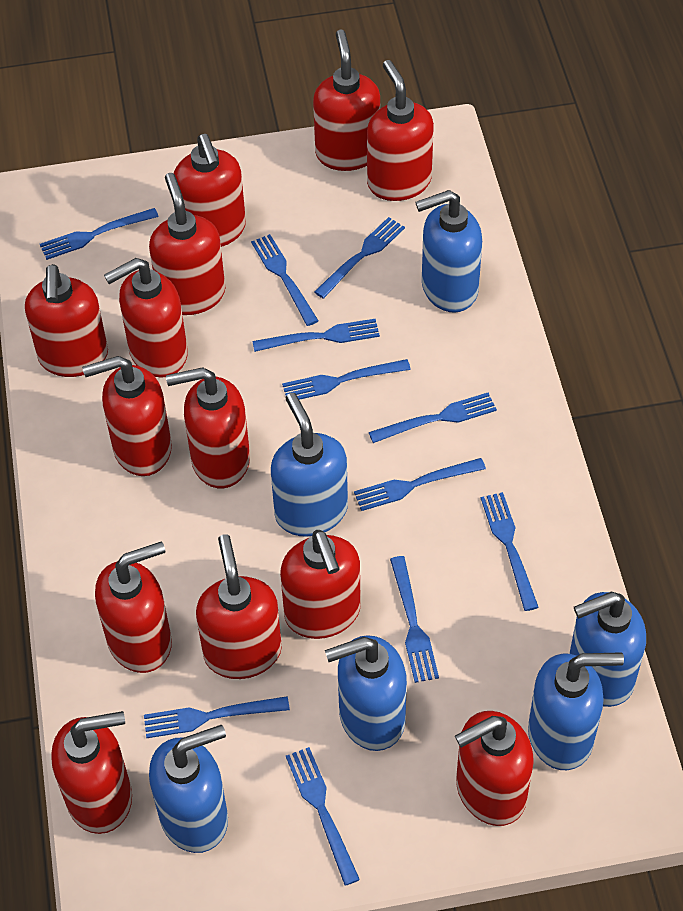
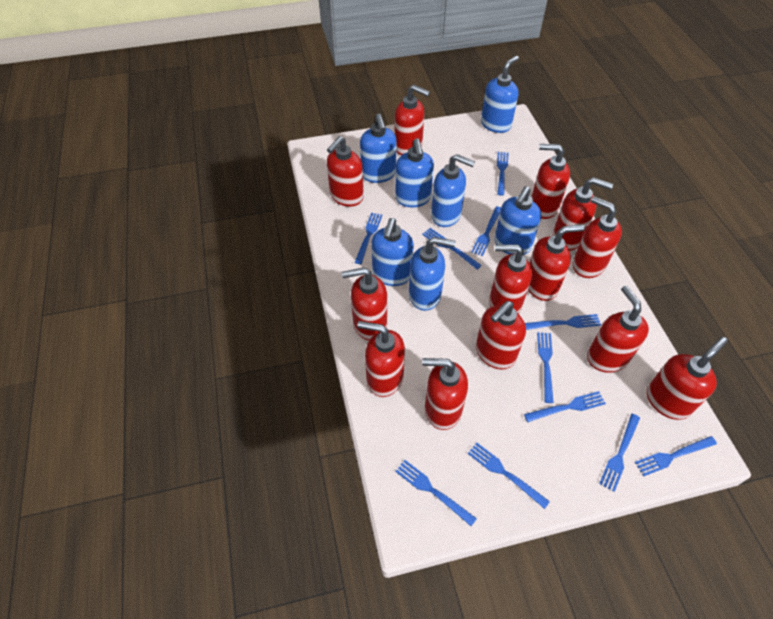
blue soap dispenser: 6 -> 7

